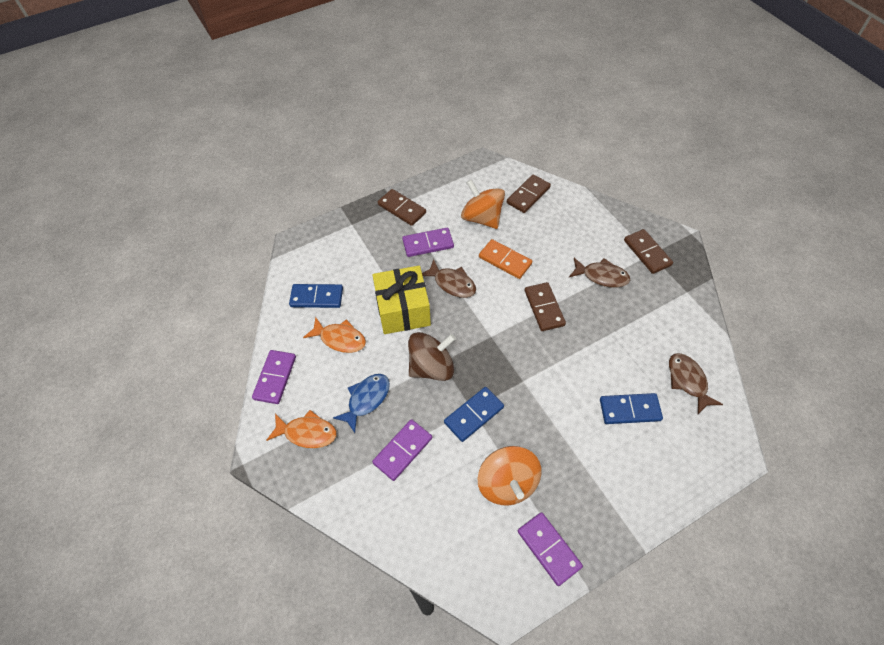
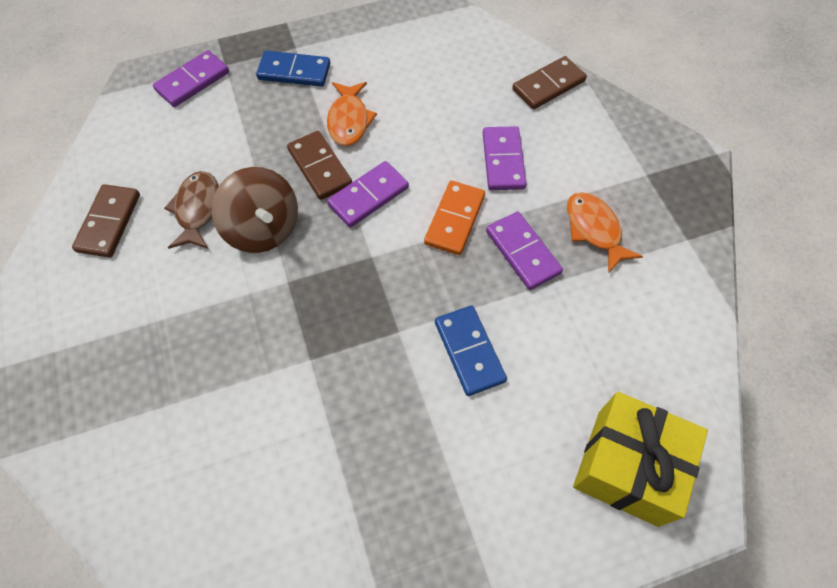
blue domino: 3 -> 2
blue fish: 1 -> 0
brown domino: 4 -> 3
brown fish: 3 -> 1
orange spinning top: 2 -> 0

